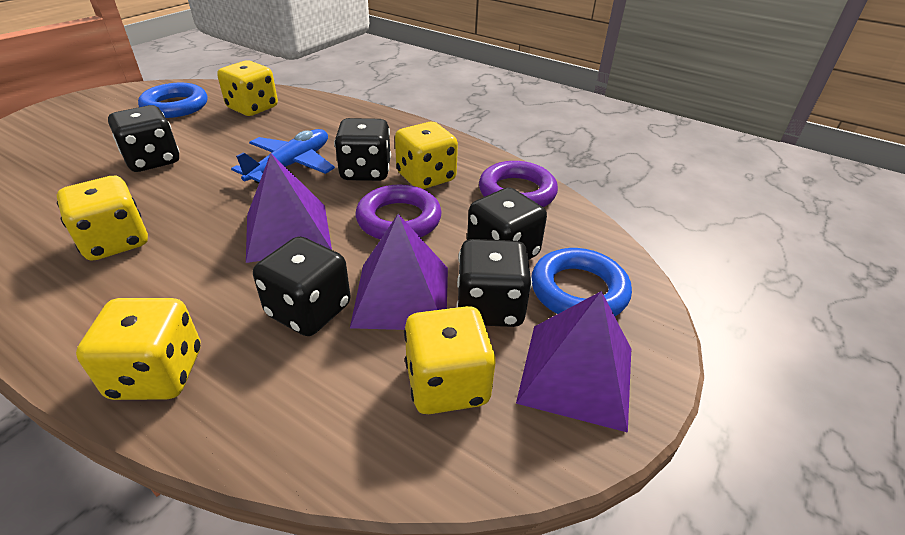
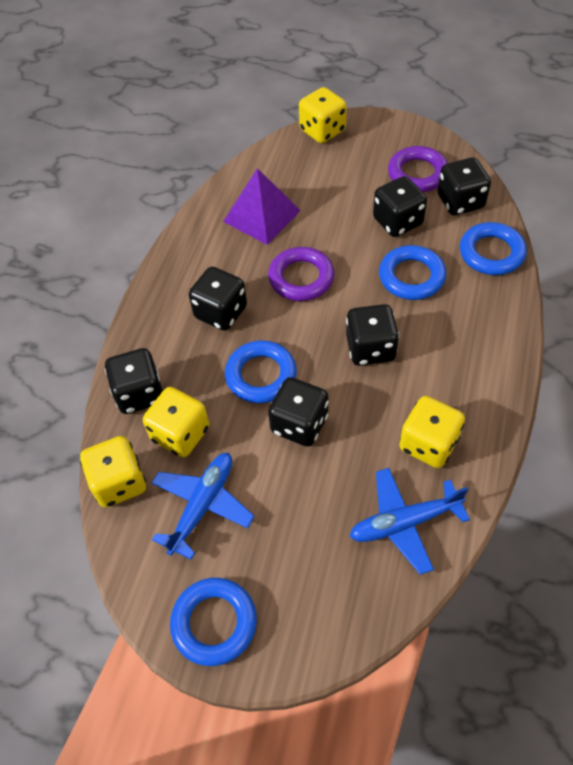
black dice: 5 -> 6
blue plane: 1 -> 2
blue ring: 2 -> 4
purple pyramid: 3 -> 1
yellow dice: 5 -> 4

